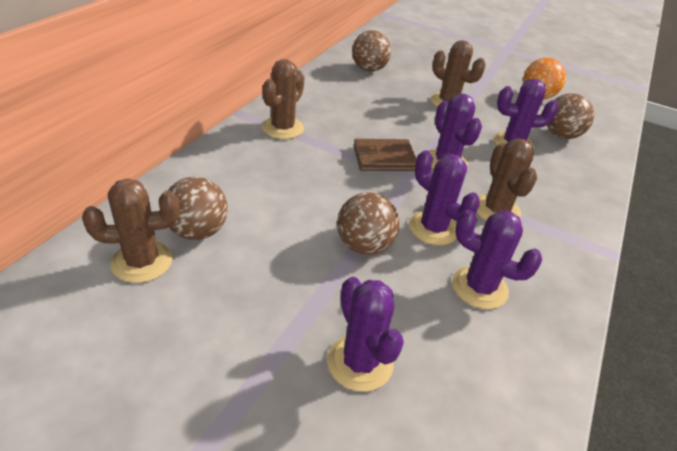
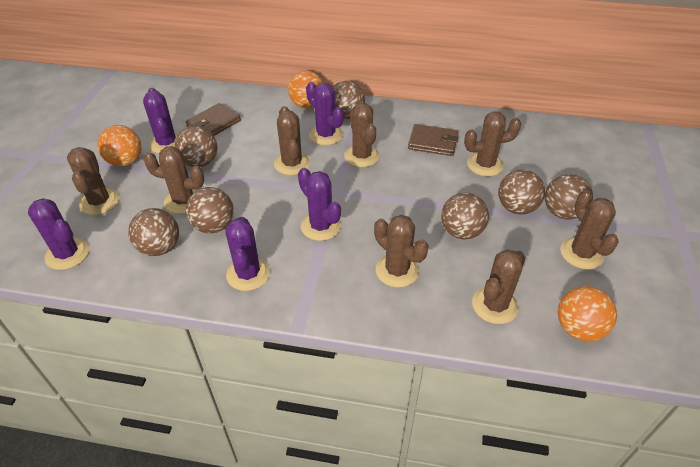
brown ball: 4 -> 7
brown cactus: 4 -> 8
brown wallet: 1 -> 2
orange ball: 1 -> 3

